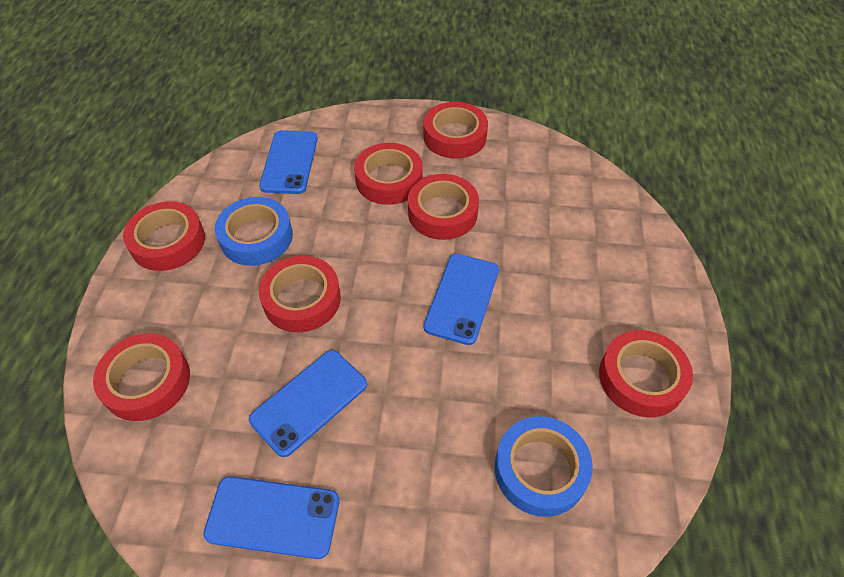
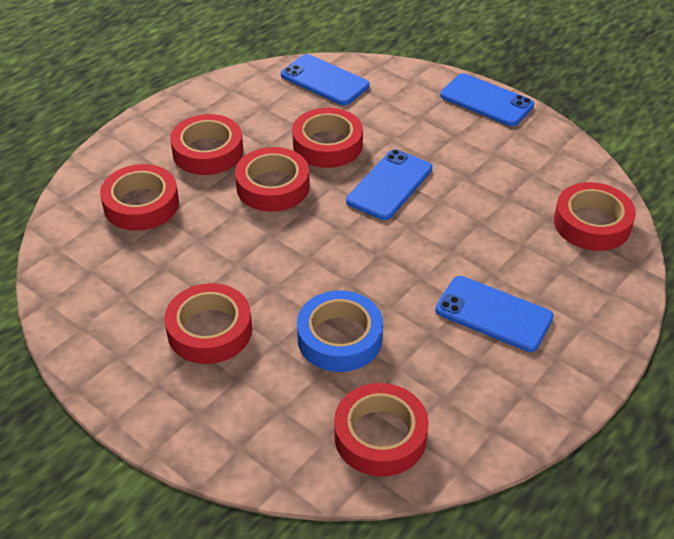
blue tape: 2 -> 1

